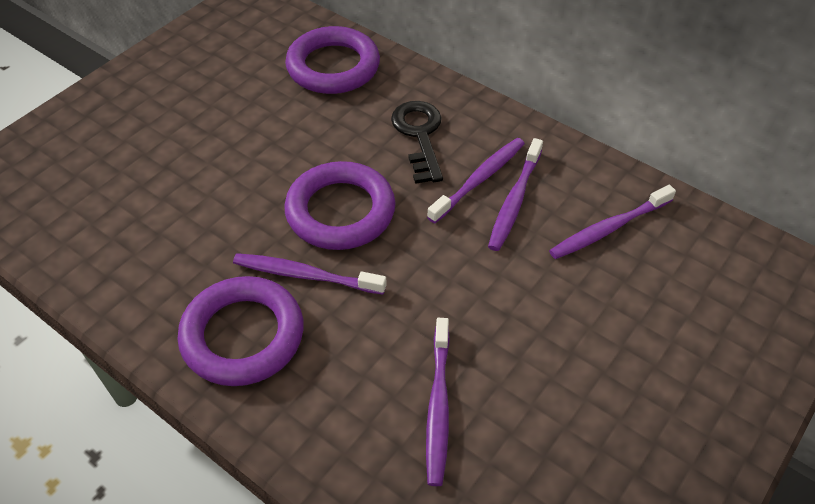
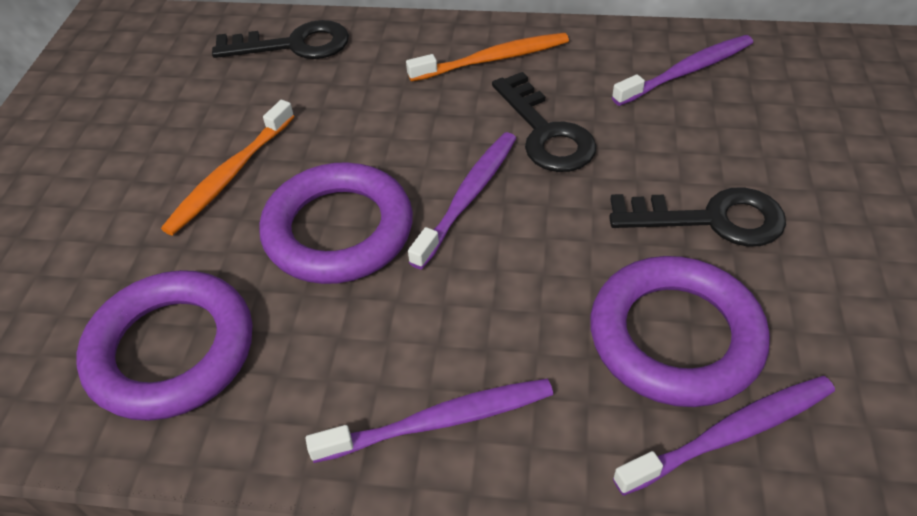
black key: 1 -> 3
orange toothbrush: 0 -> 2
purple toothbrush: 5 -> 4

